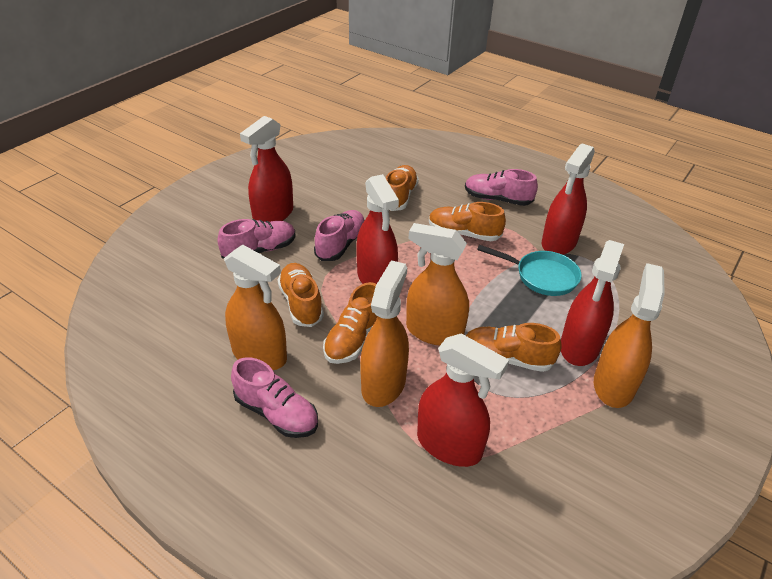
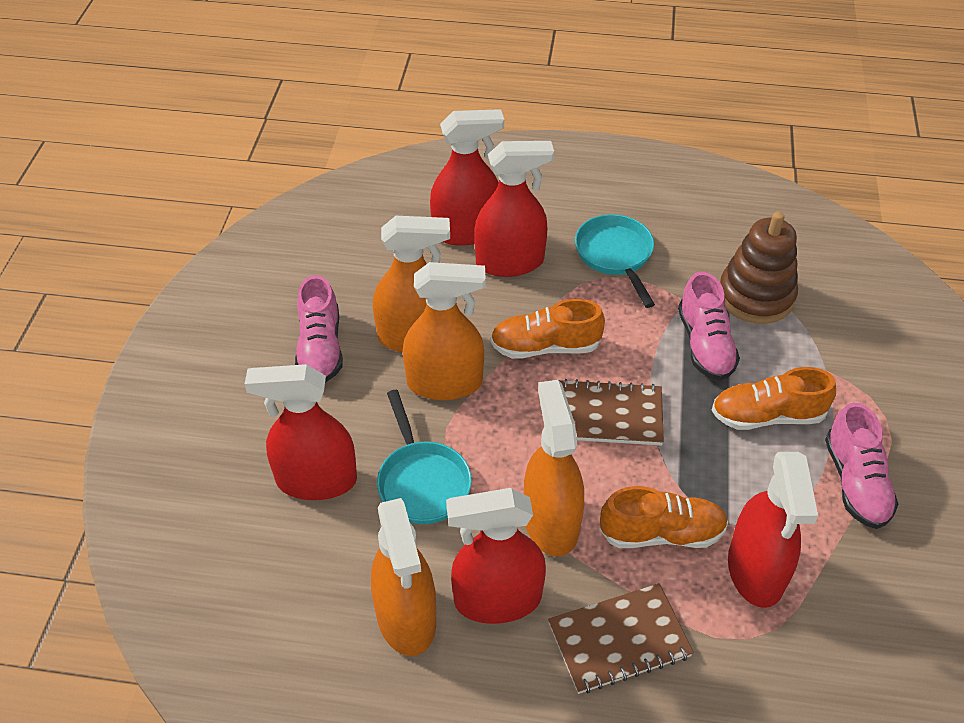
brown notebook: 0 -> 2
brown stacking toy: 0 -> 1
orange shoe: 5 -> 3
pink shoe: 4 -> 3
turquoise pan: 1 -> 2

